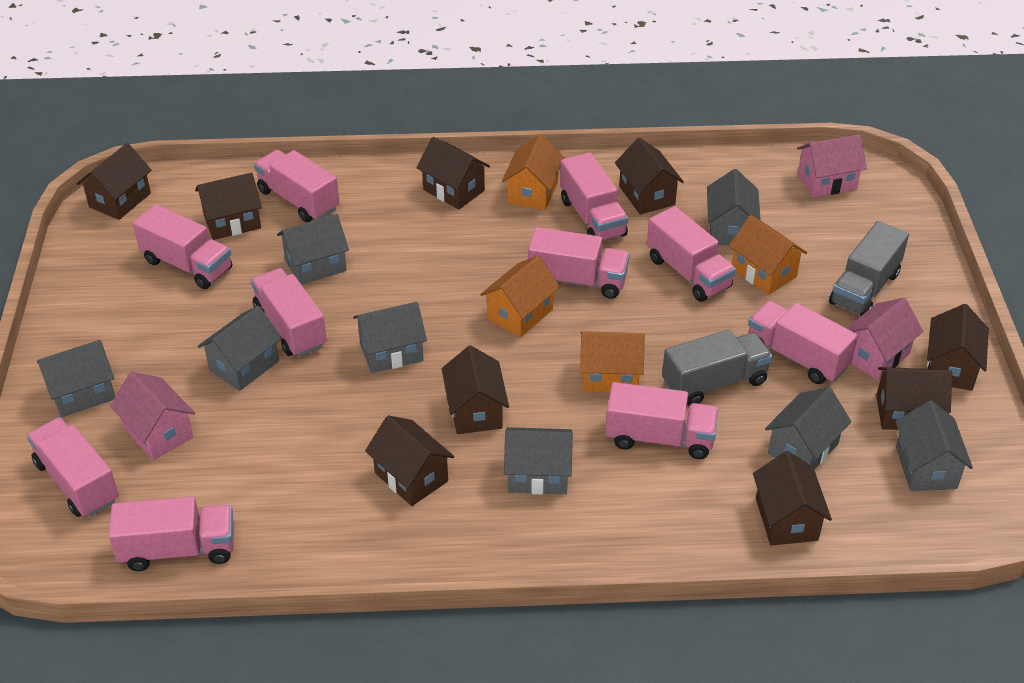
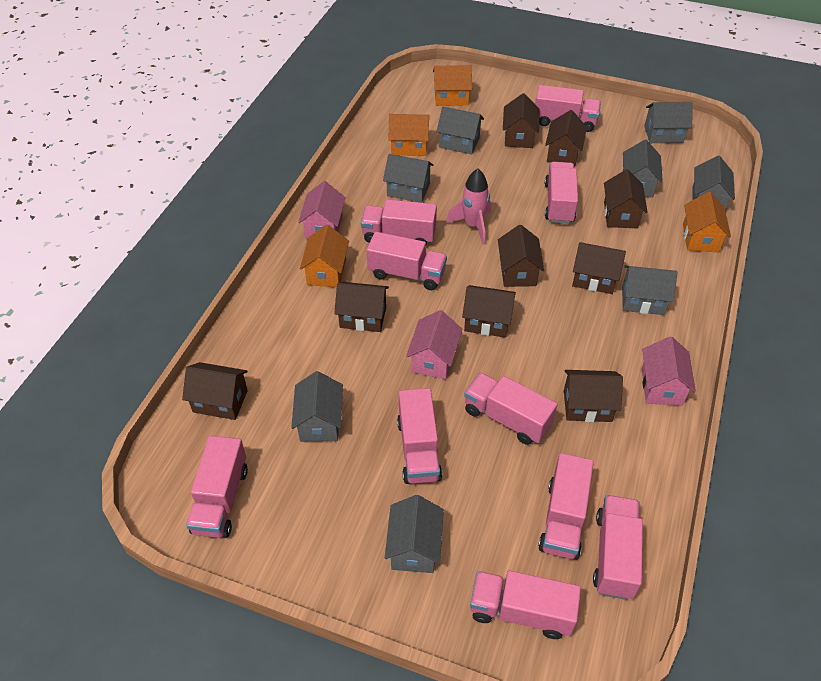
grey truck: 2 -> 0
pink rocket: 0 -> 1

